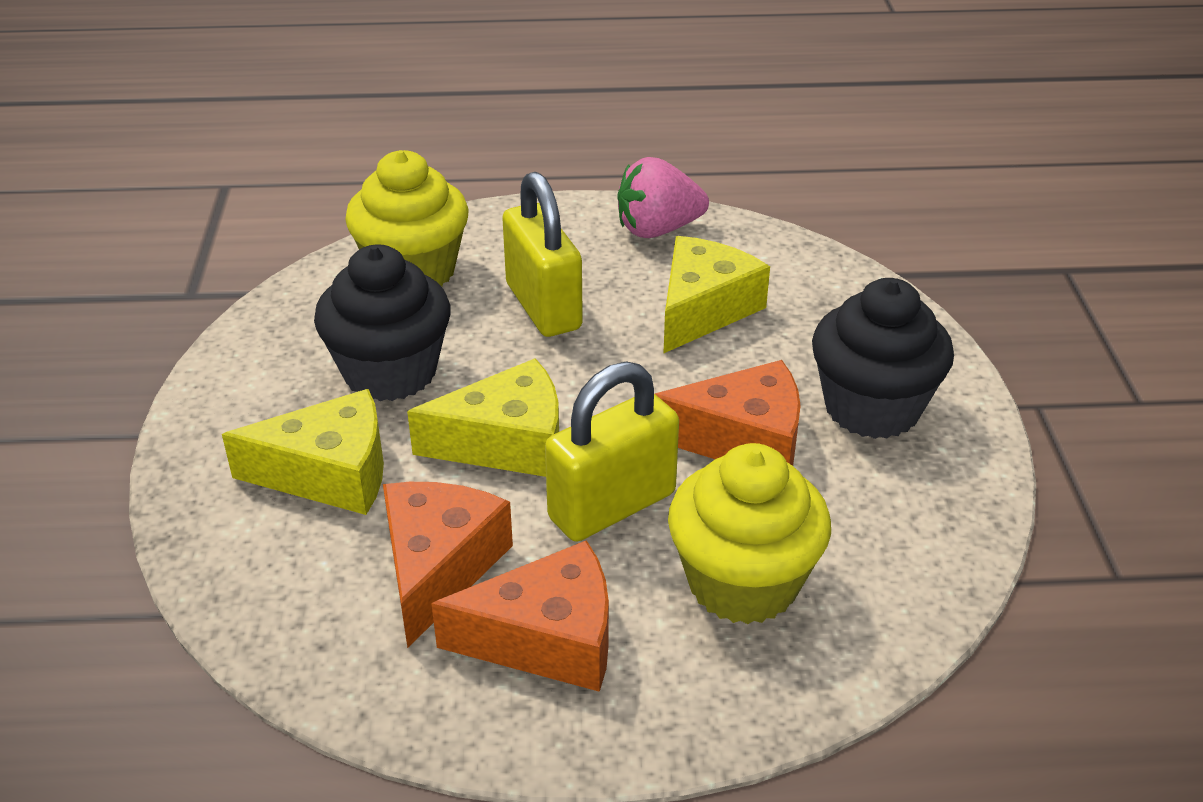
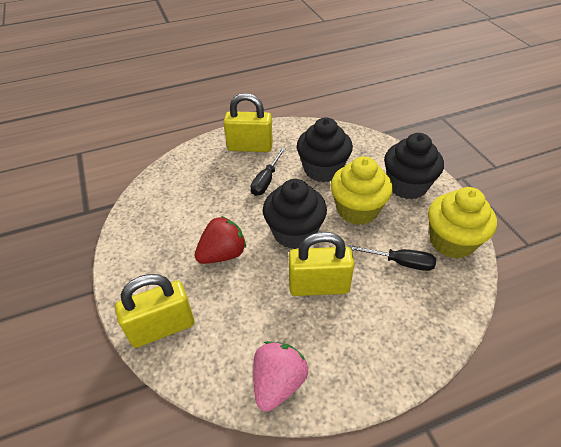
black cupcake: 2 -> 3
black screwdriver: 0 -> 2
orange cheese: 3 -> 0
red strawberry: 0 -> 1
yellow cheese: 3 -> 0
yellow padlock: 2 -> 3

